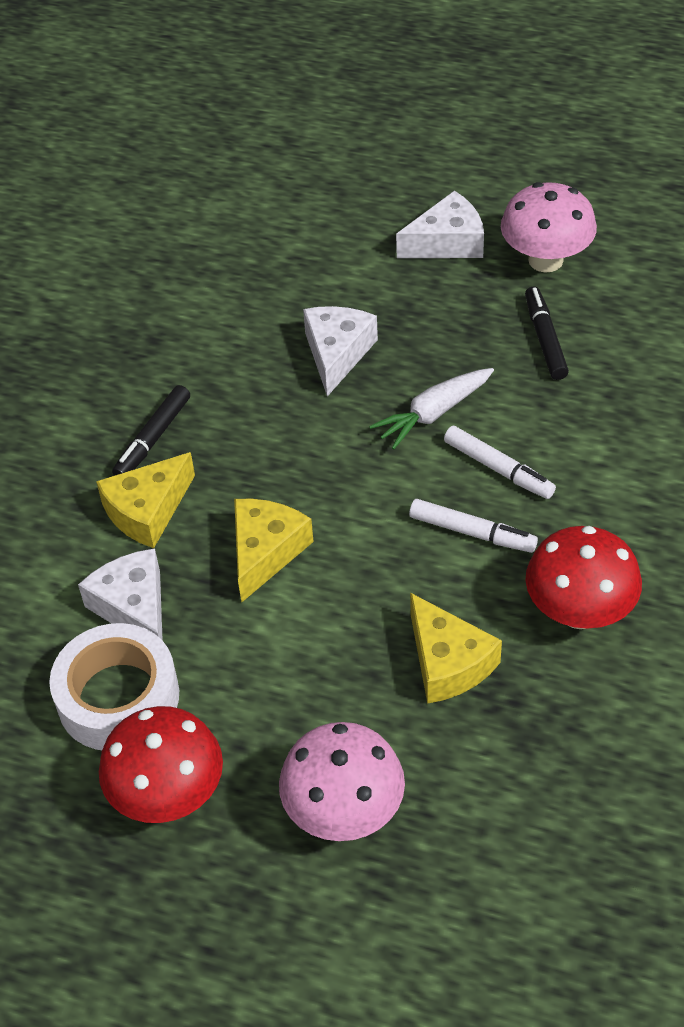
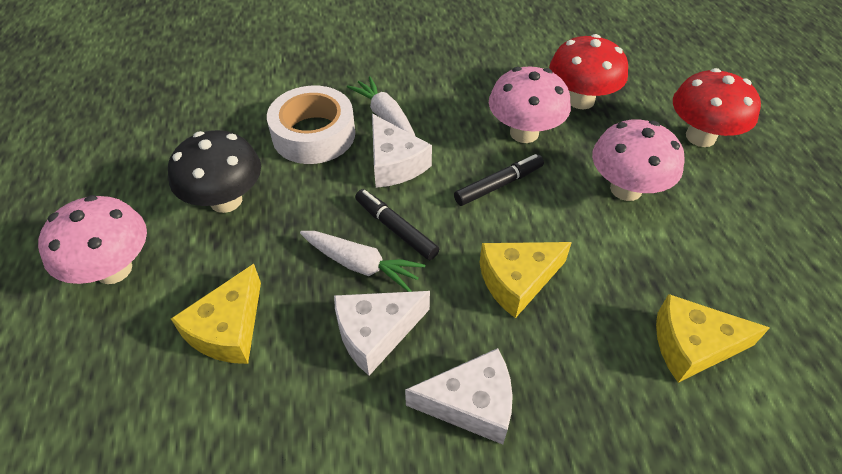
black mushroom: 0 -> 1
pink mushroom: 2 -> 3
white carrot: 1 -> 2
white marker: 2 -> 0

